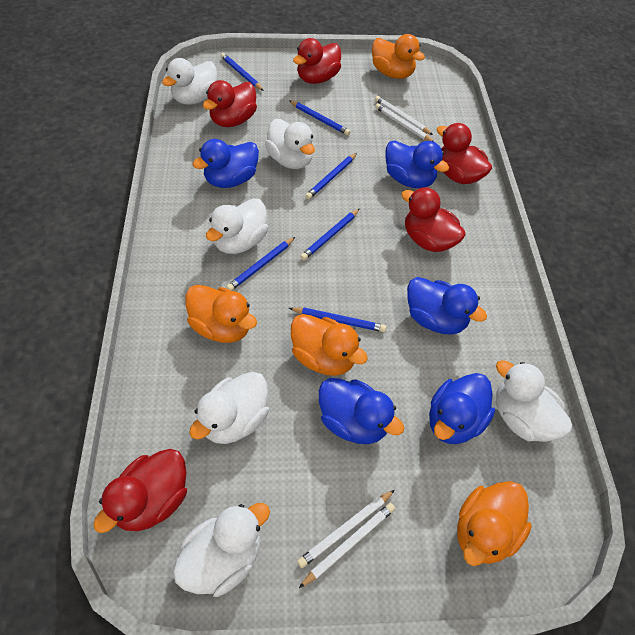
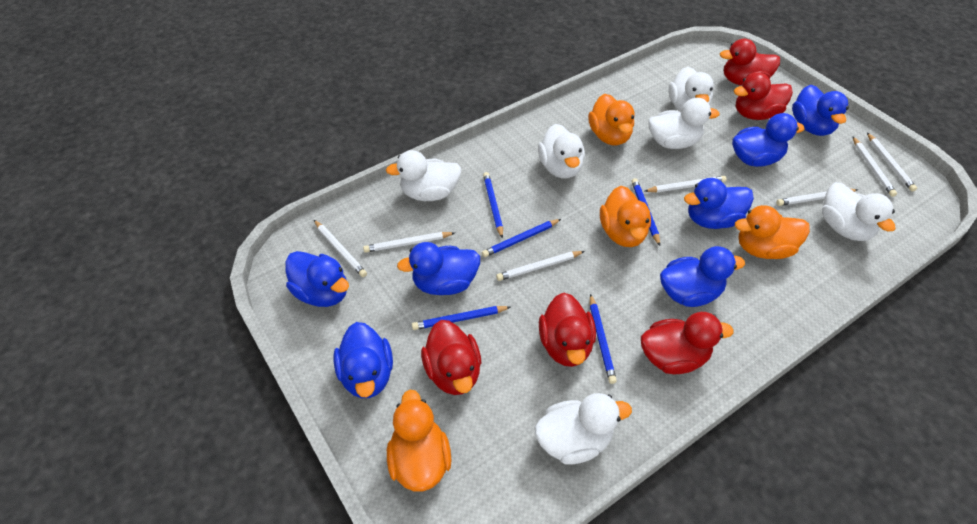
blue duck: 5 -> 7
blue pencil: 6 -> 5
white pencil: 4 -> 7

